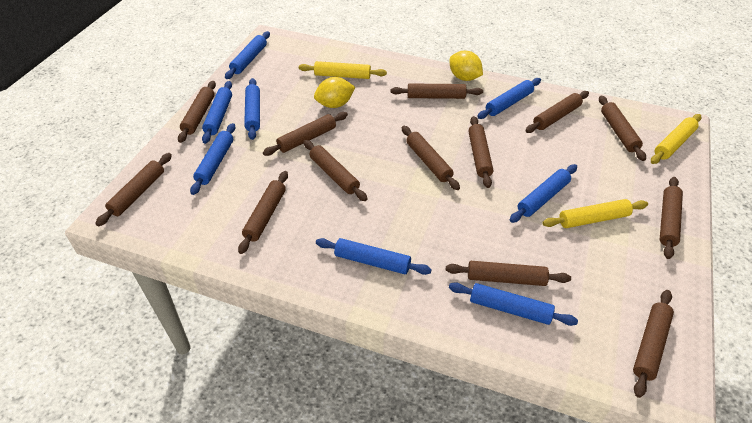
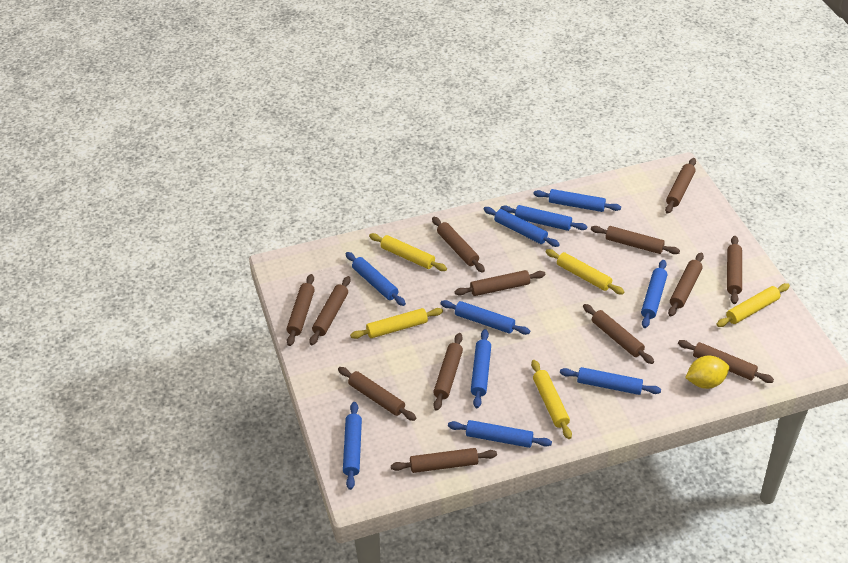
blue rolling pin: 8 -> 10
yellow lemon: 2 -> 1
yellow rolling pin: 3 -> 5

